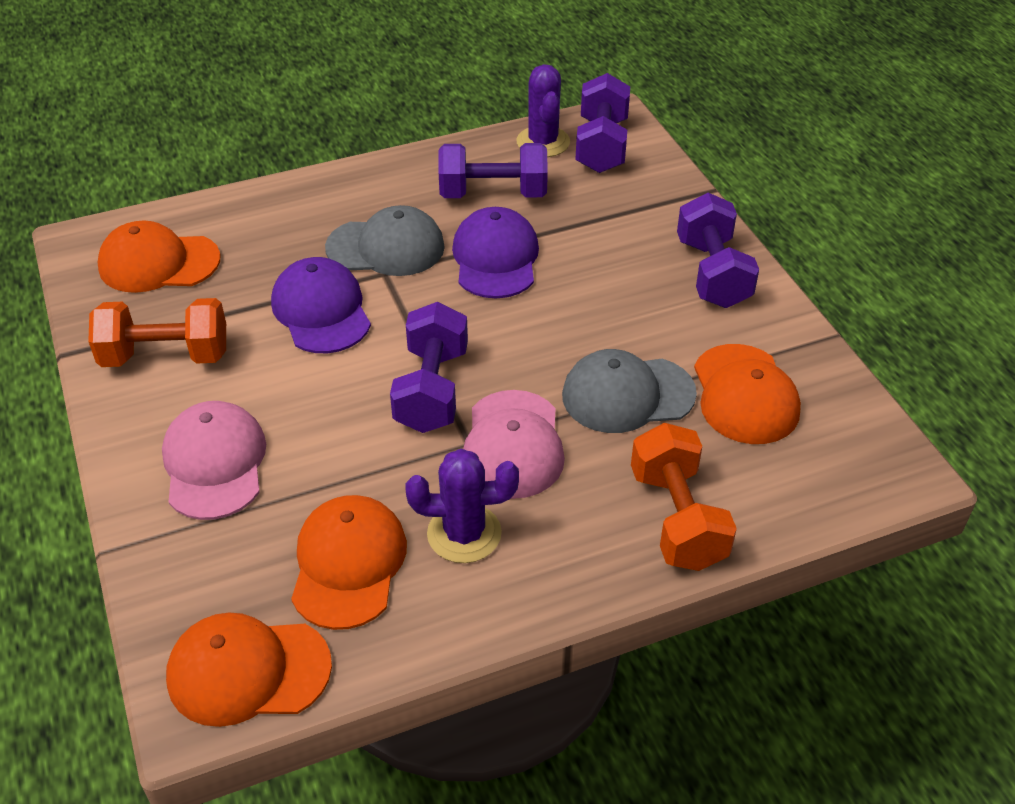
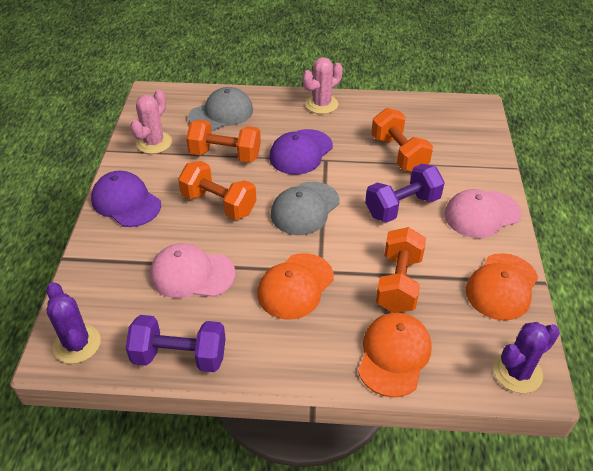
orange cap: 4 -> 3
orange dumbbell: 2 -> 4
pink cactus: 0 -> 2
purple dumbbell: 4 -> 2

